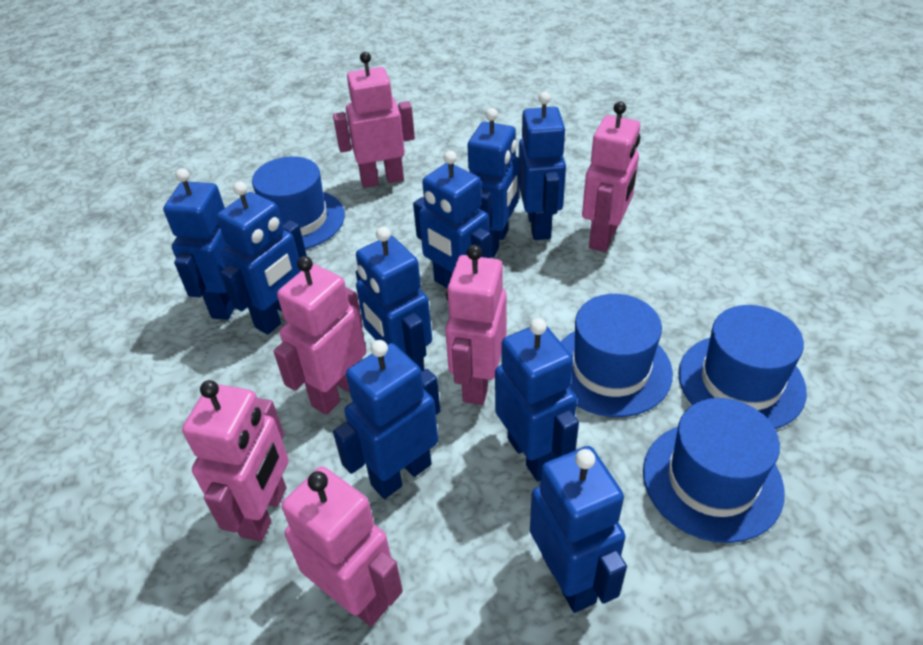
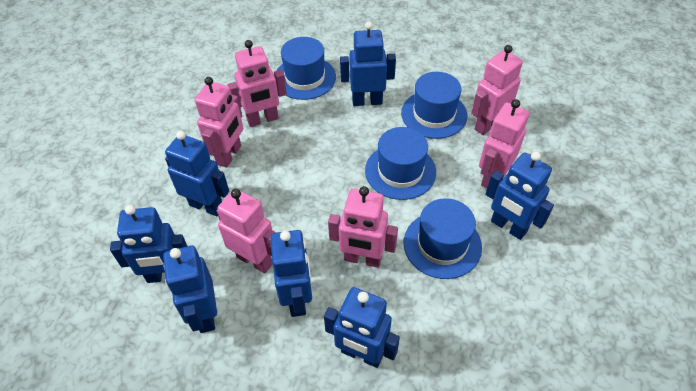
blue robot: 9 -> 7

